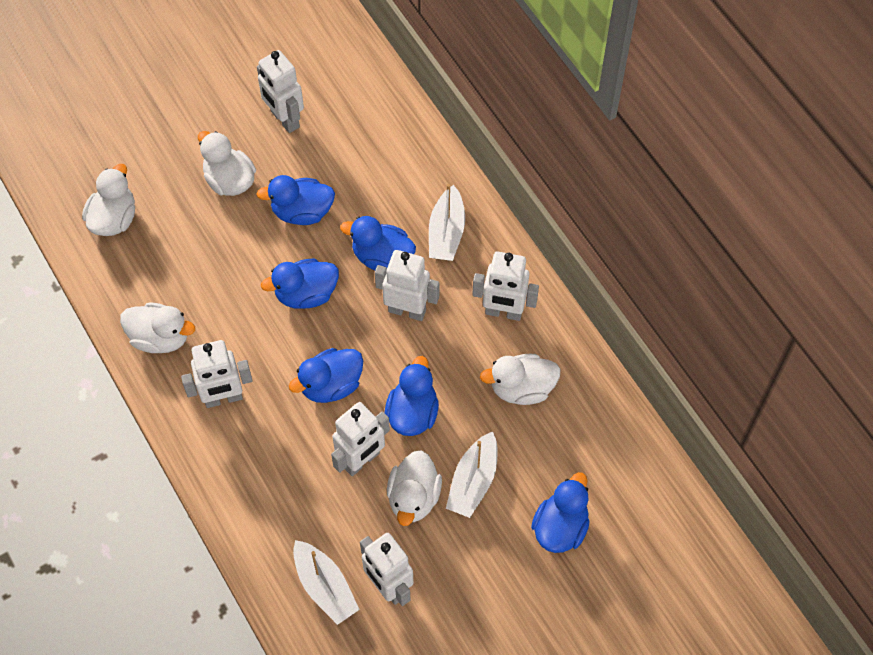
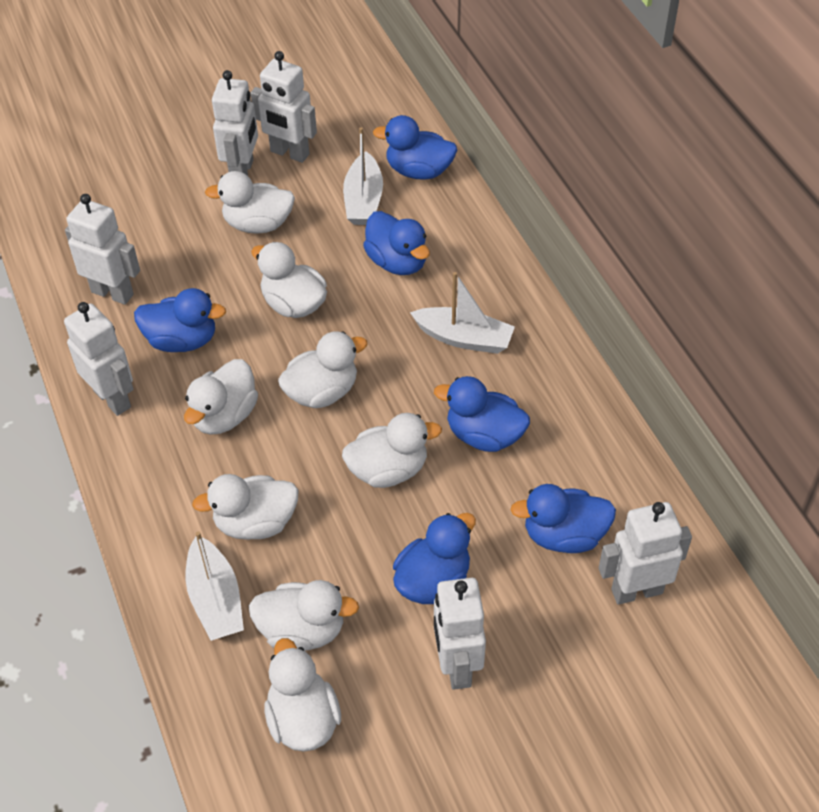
white duck: 5 -> 8

